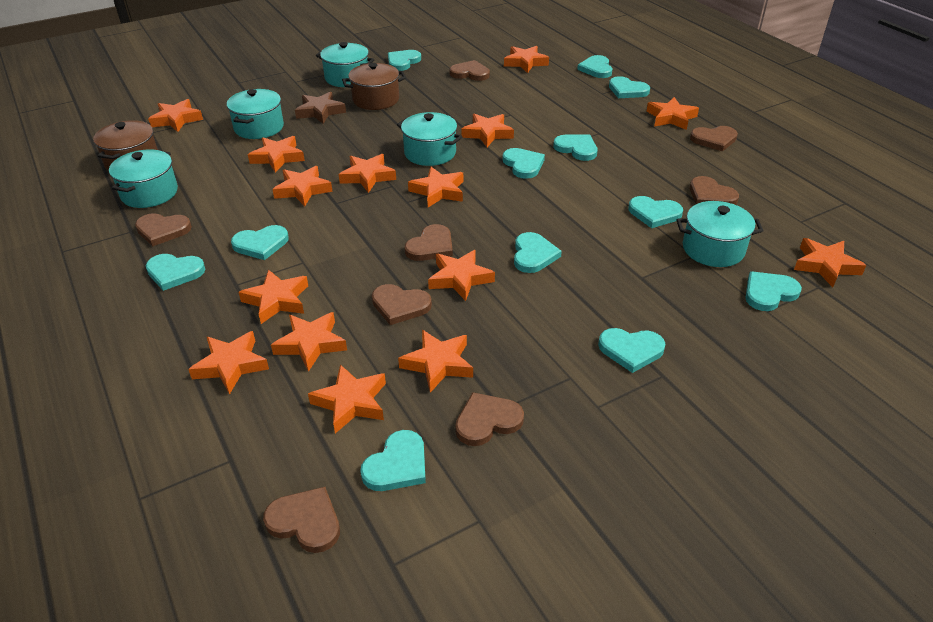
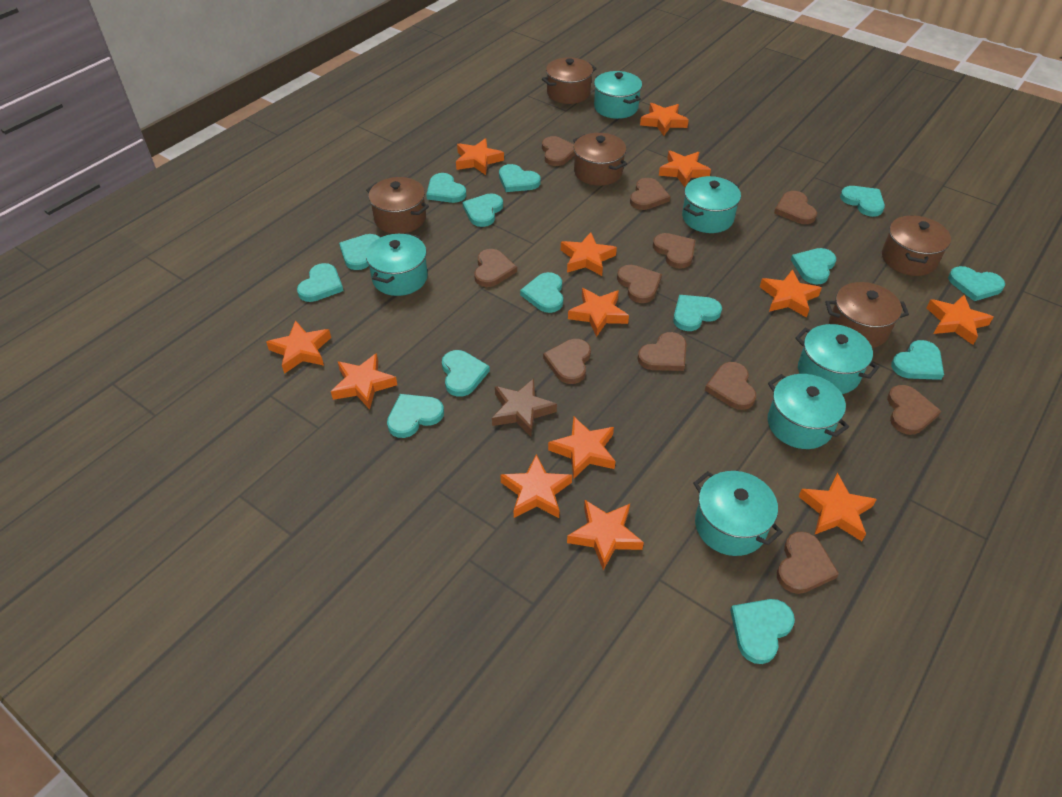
brown heart: 8 -> 11
brown pot: 2 -> 5
orange star: 15 -> 13
turquoise heart: 12 -> 14
turquoise pot: 5 -> 6

